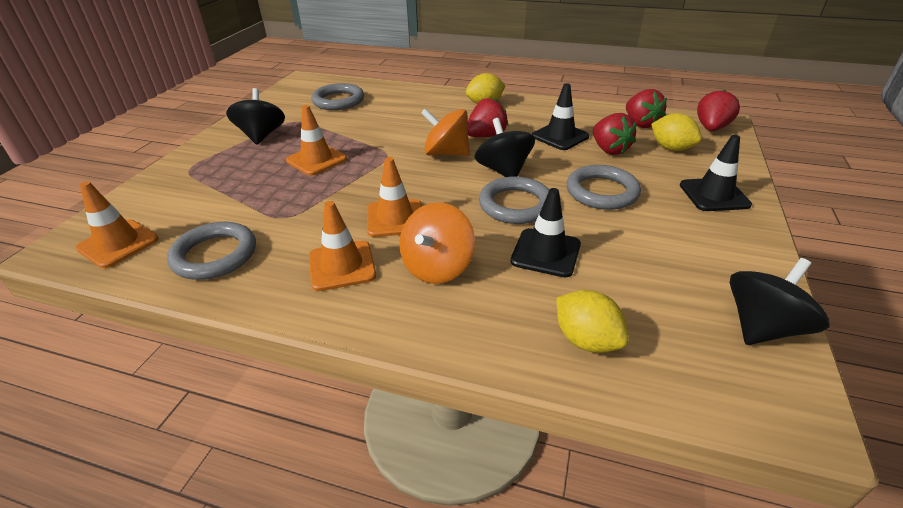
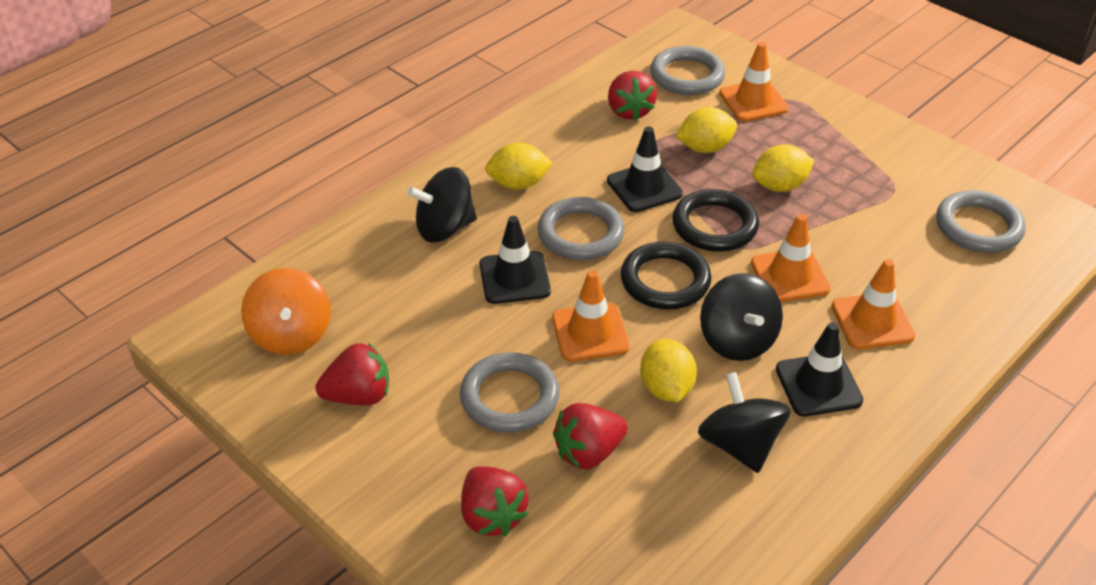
black ring: 0 -> 2
orange spinning top: 2 -> 1
yellow lemon: 3 -> 4

